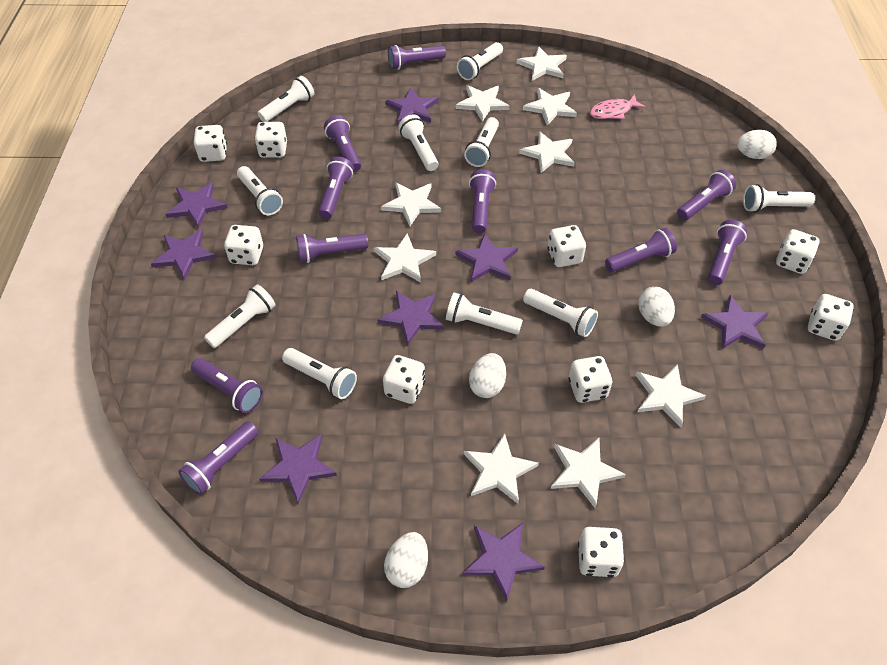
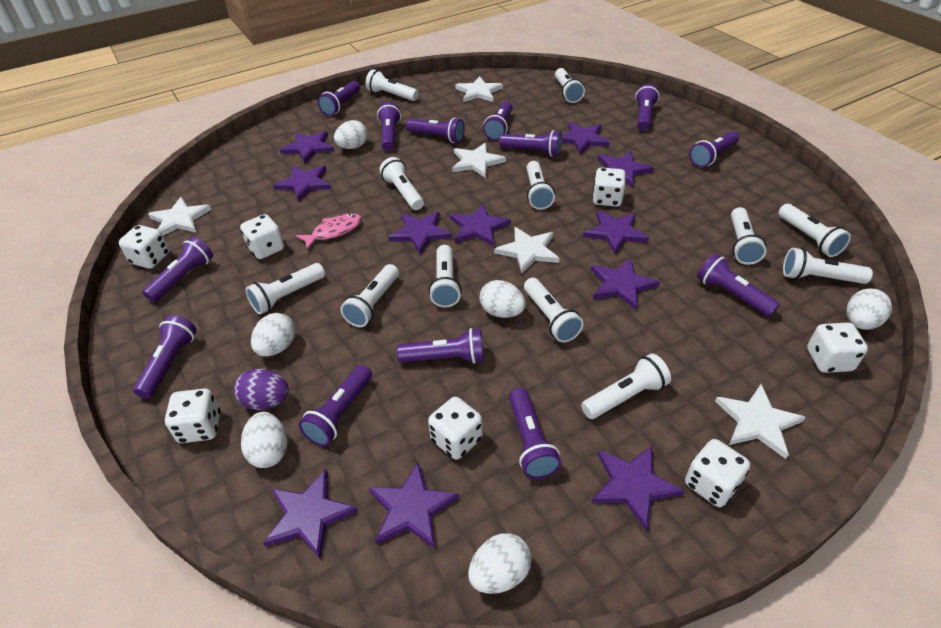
purple egg: 0 -> 1
purple flashlight: 10 -> 13
purple star: 8 -> 11
white dice: 9 -> 7
white egg: 4 -> 6
white flashlight: 10 -> 12
white star: 9 -> 5

